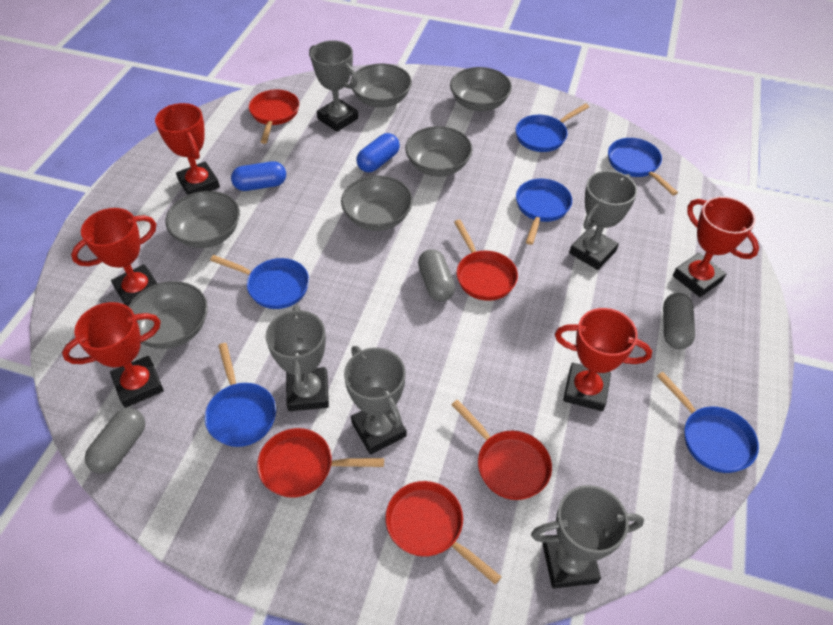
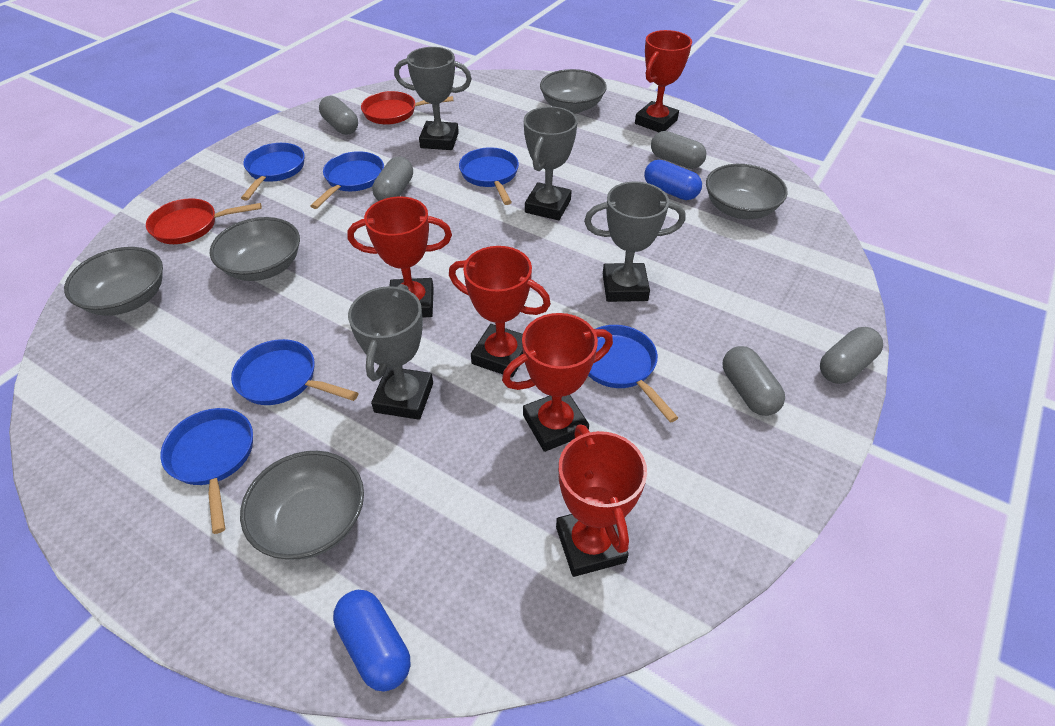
grey bowl: 6 -> 5
grey capsule: 3 -> 5
grey trophy: 5 -> 4
red pan: 5 -> 2

